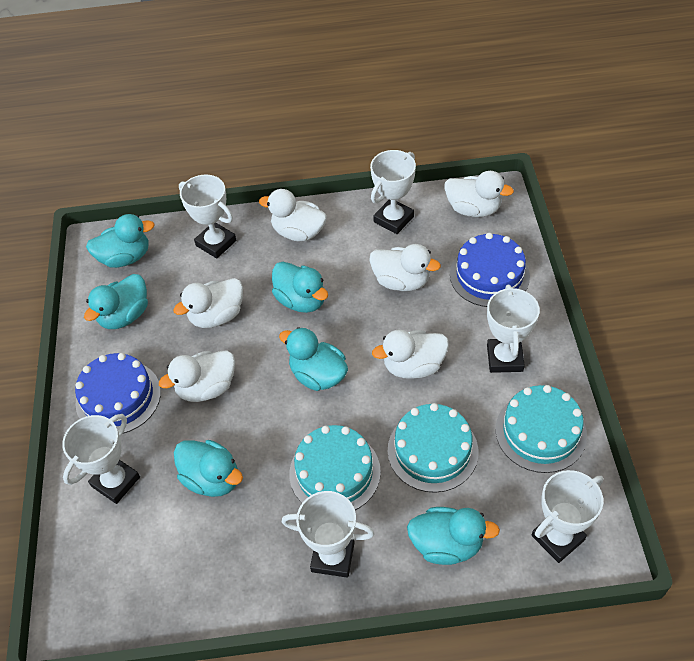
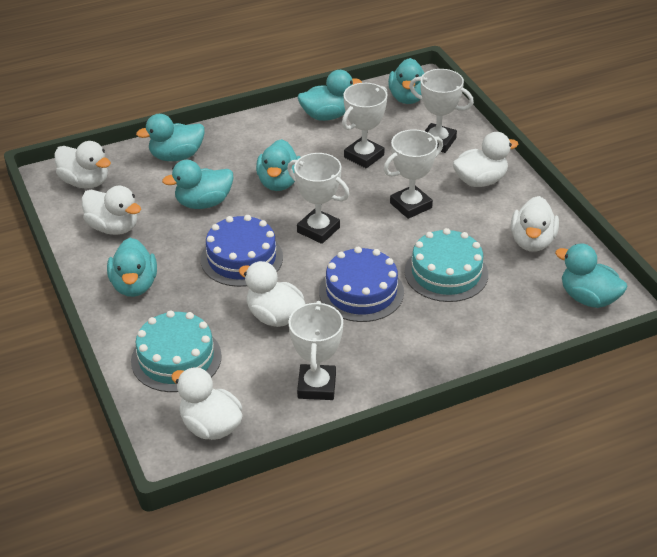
turquoise cake: 3 -> 2
turquoise duck: 6 -> 7
white trophy: 6 -> 5

